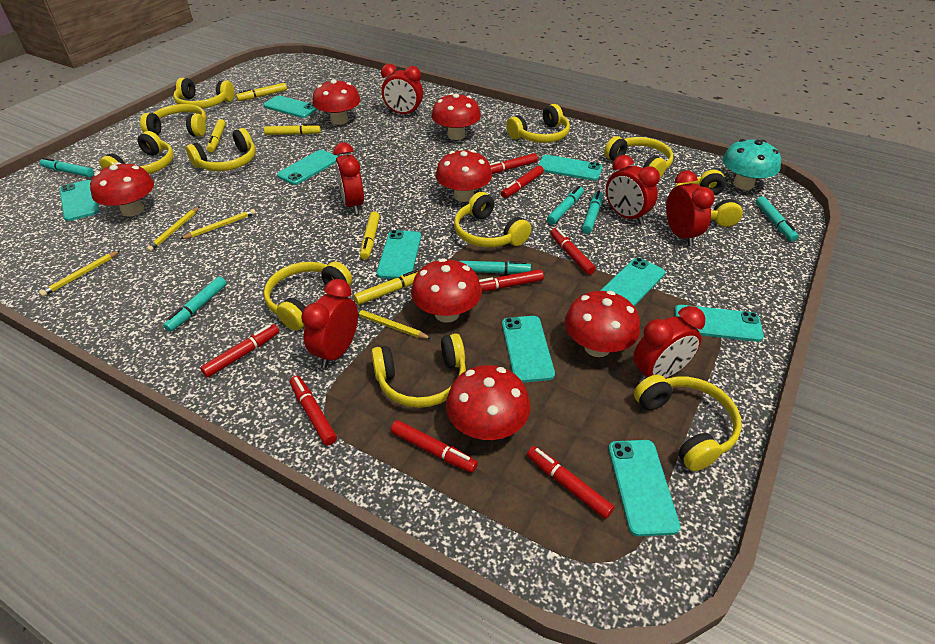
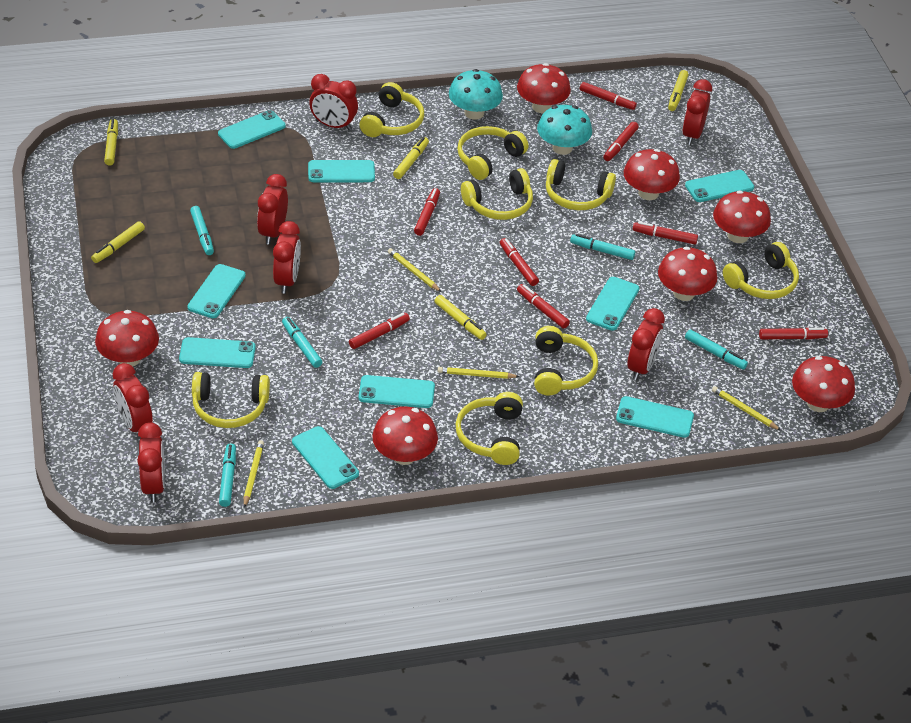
red clock: 6 -> 7
turquoise marker: 6 -> 5
turquoise mushroom: 1 -> 2
yellow headphones: 11 -> 8

